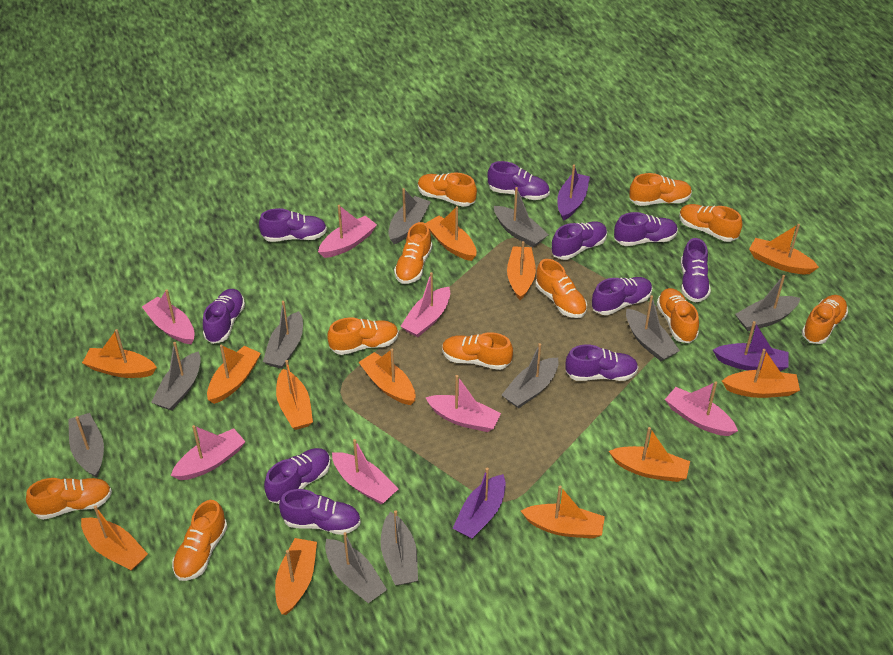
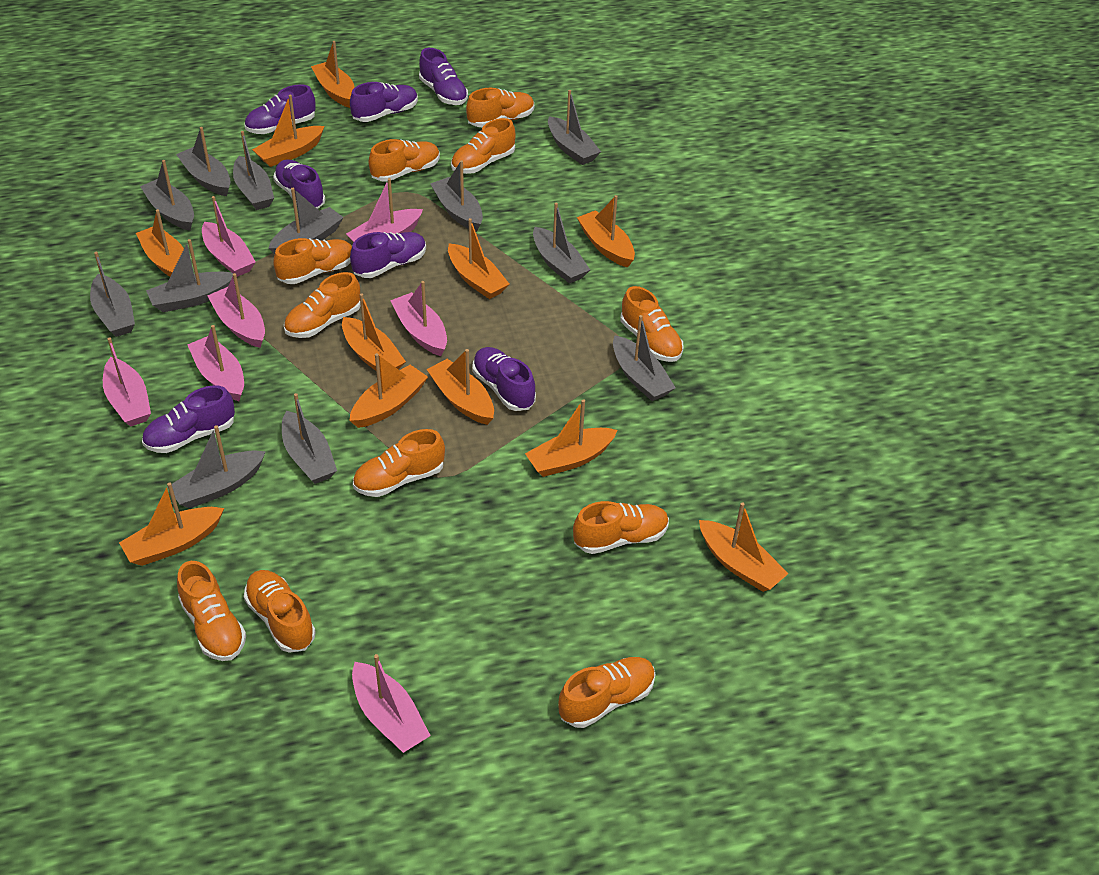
grey boat: 10 -> 12
orange boat: 12 -> 11
purple boat: 3 -> 0
purple shoe: 10 -> 7

